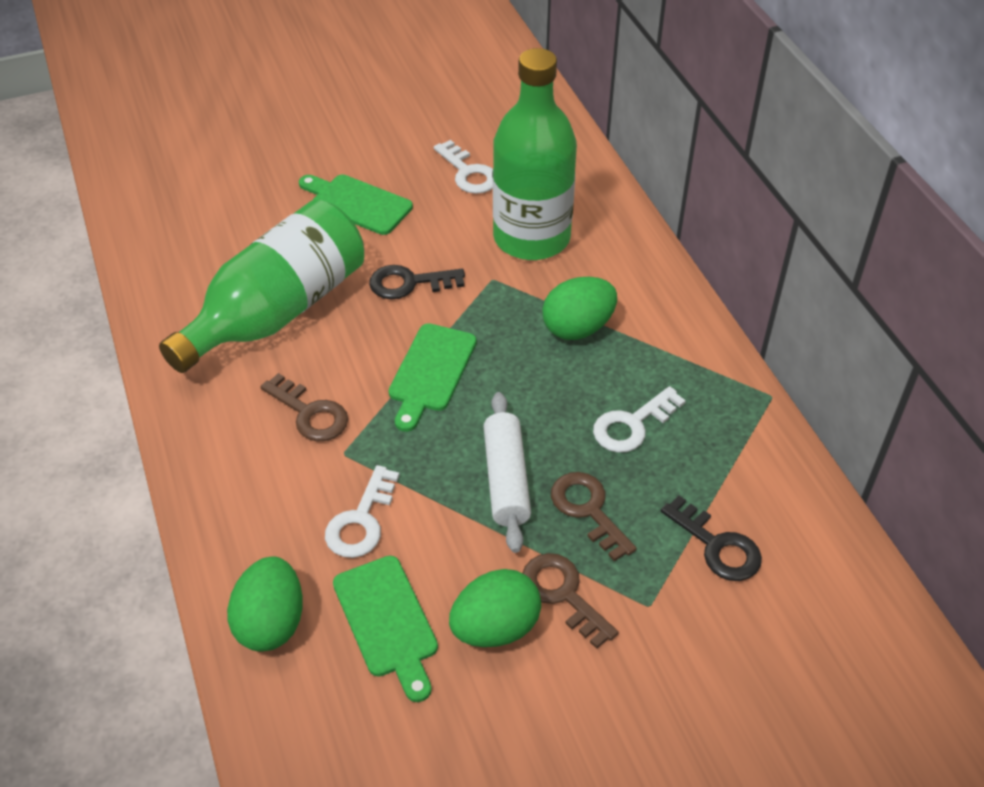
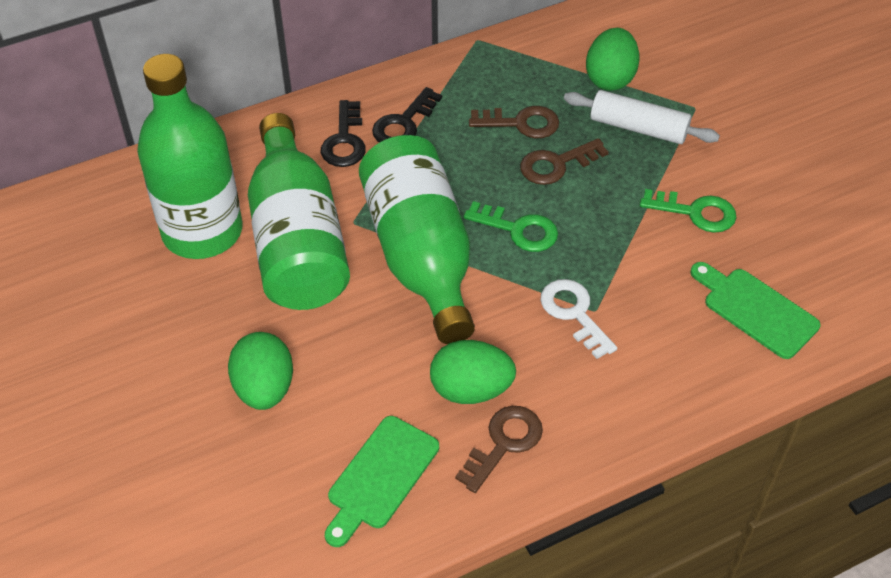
green bottle: 2 -> 3
green cutting board: 3 -> 2
green key: 0 -> 2
white key: 3 -> 1

